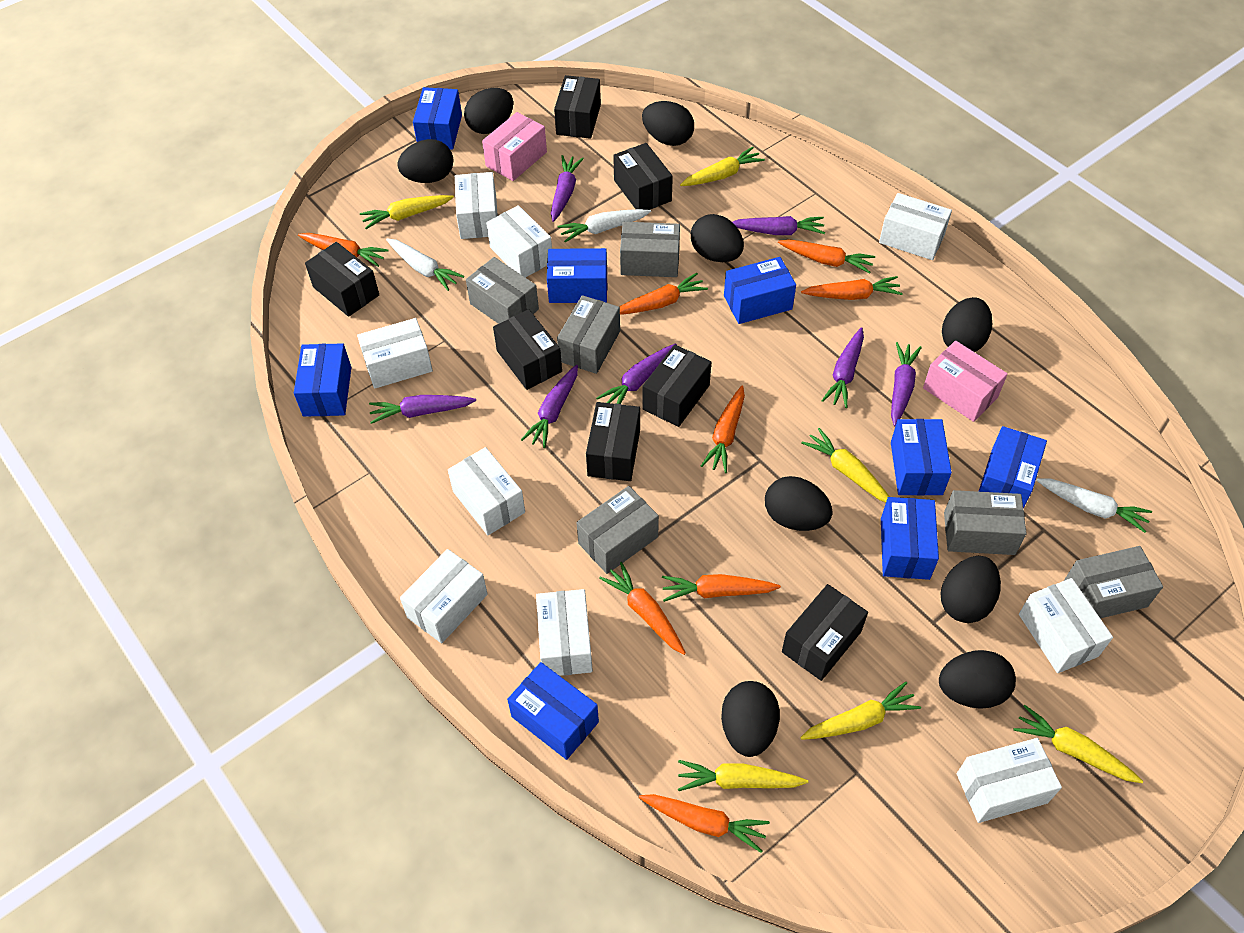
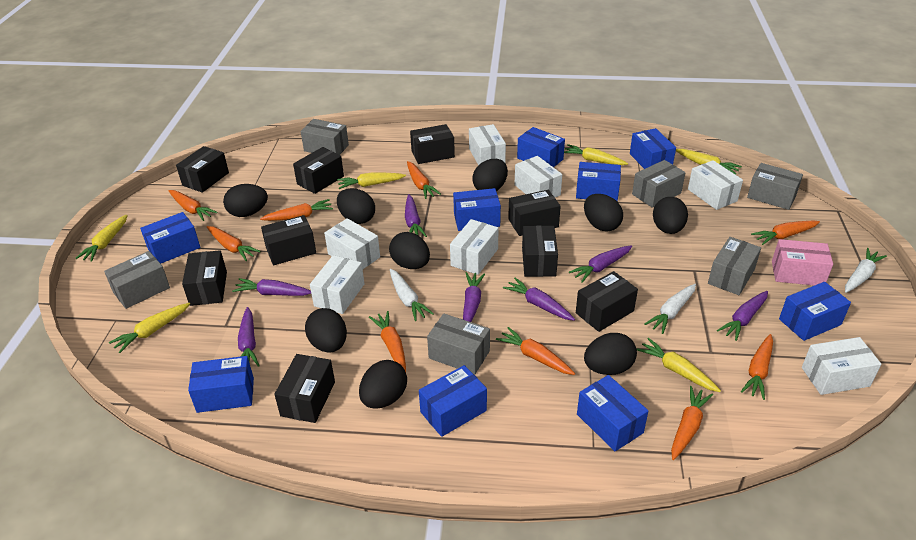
black box: 7 -> 9
blue box: 8 -> 9
orange carrot: 8 -> 9
pink box: 2 -> 1
white box: 9 -> 7

